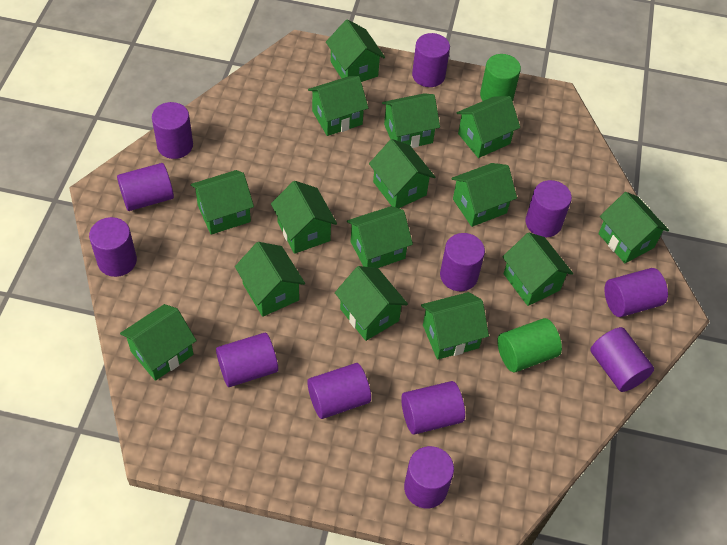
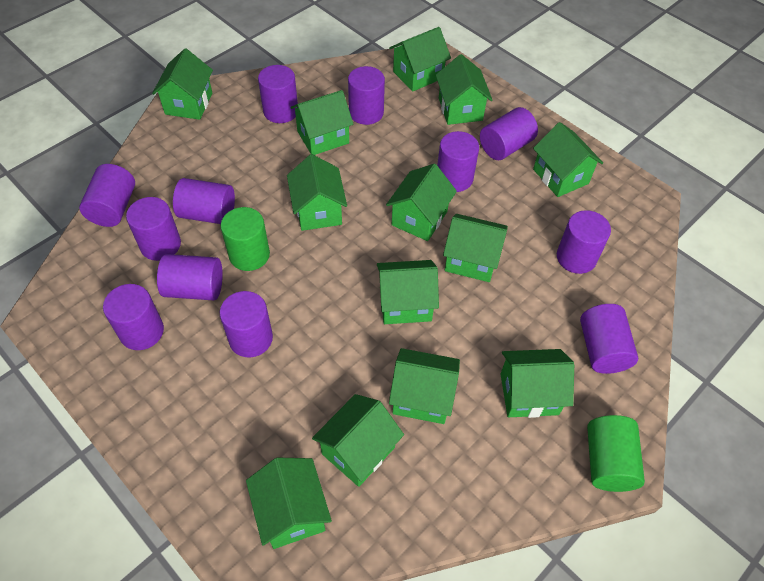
green house: 15 -> 13

